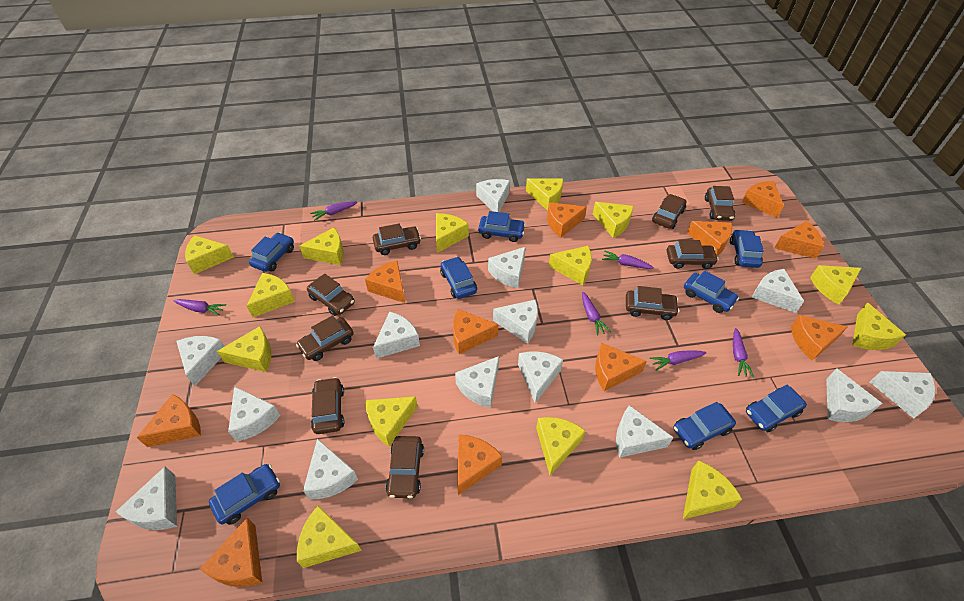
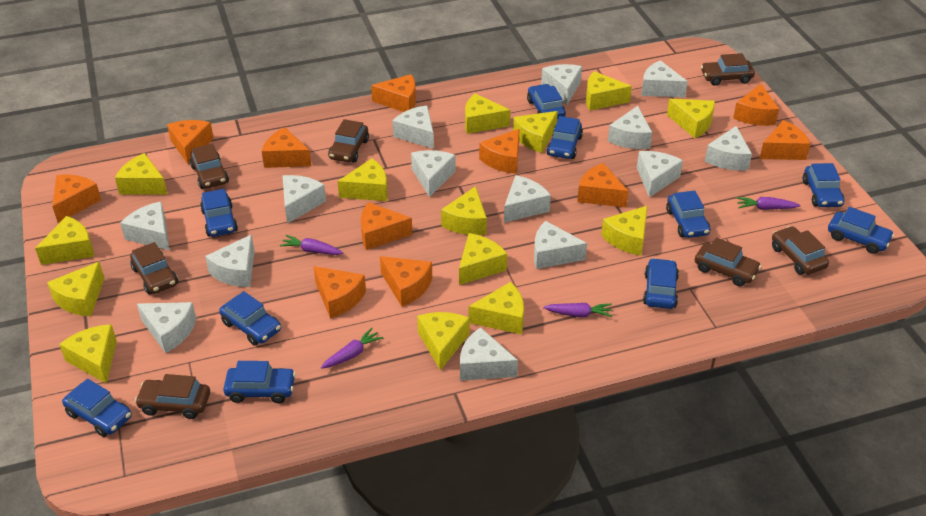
blue car: 8 -> 10
brown car: 9 -> 7
purple carrot: 6 -> 4

